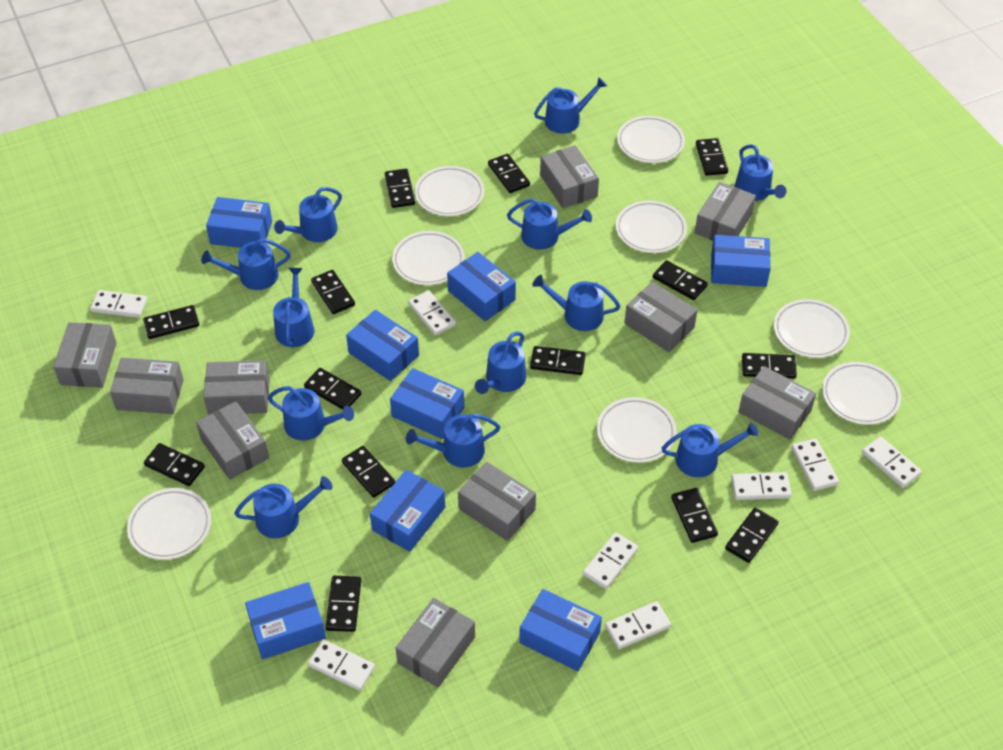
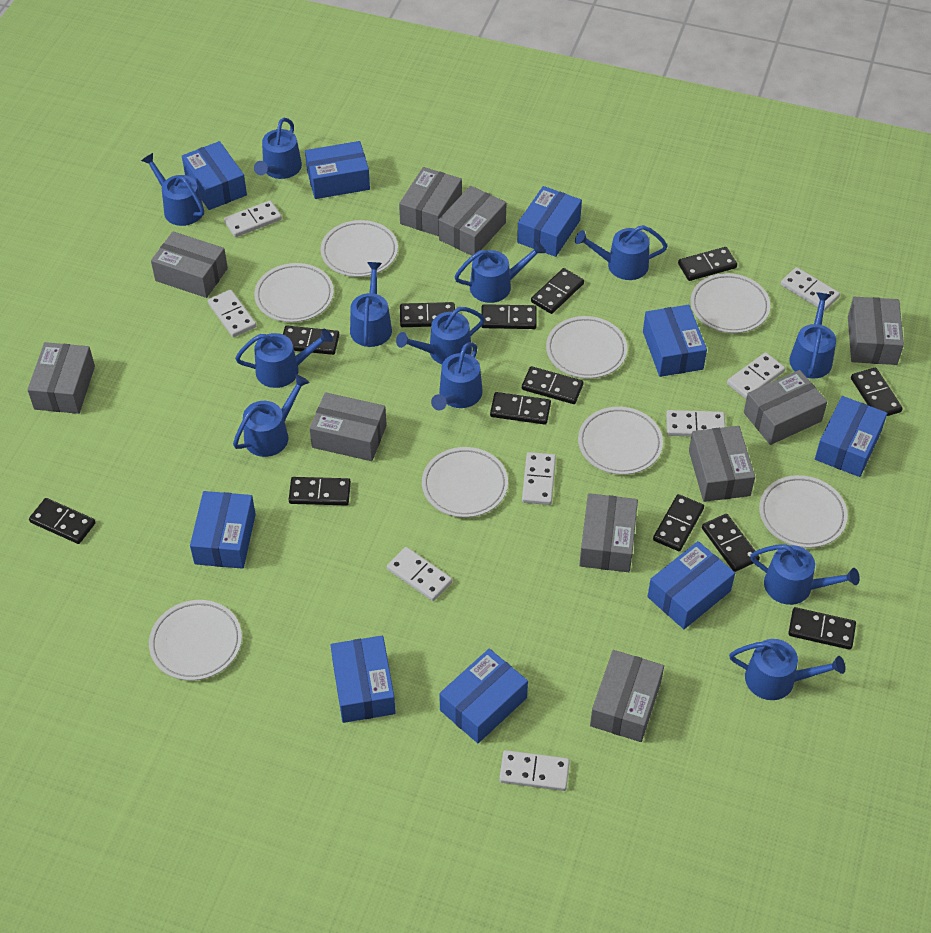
black domino: 14 -> 13
blue box: 8 -> 9

